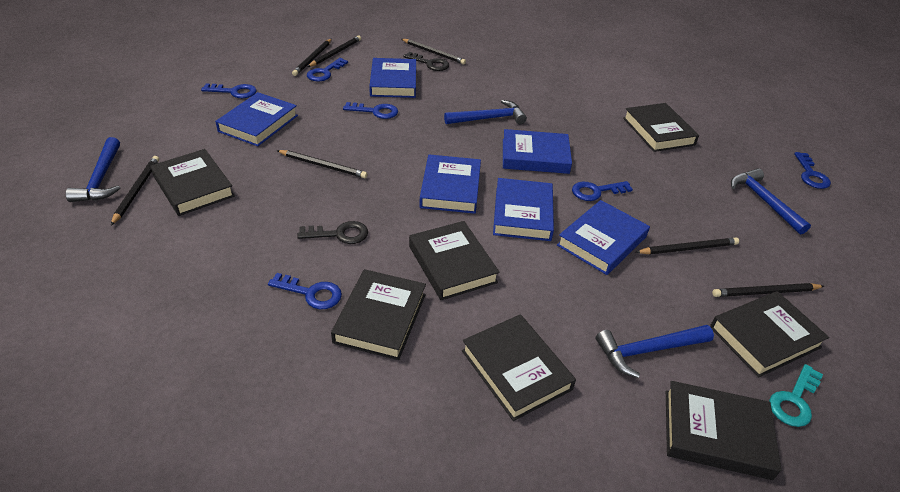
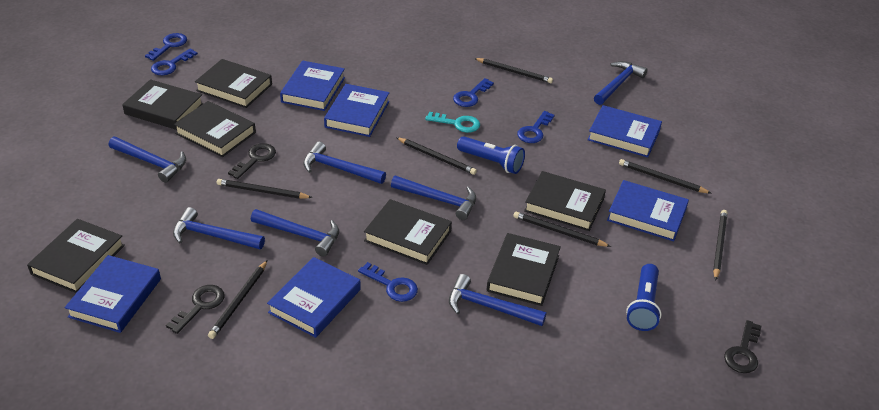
black key: 2 -> 3
blue flashlight: 0 -> 2
blue hammer: 4 -> 7
blue key: 6 -> 5

